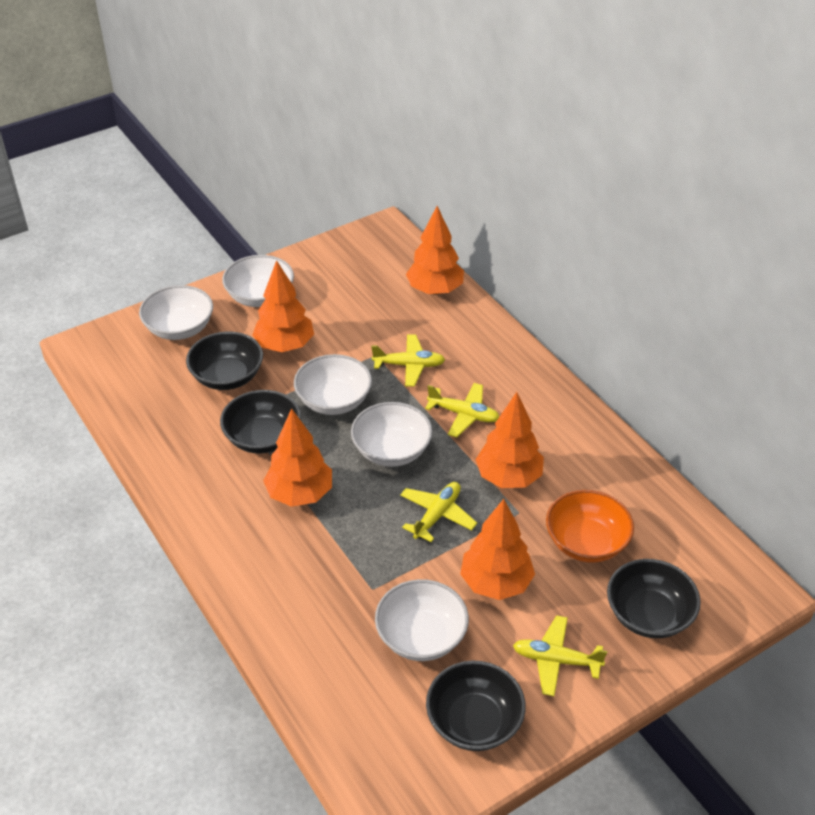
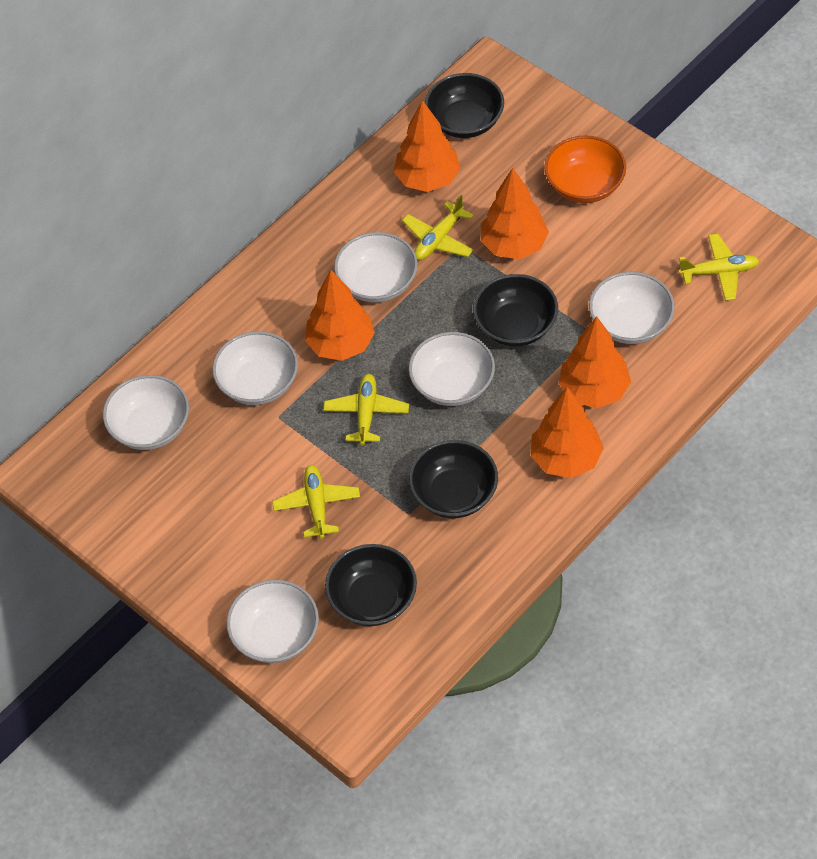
white bowl: 5 -> 6

